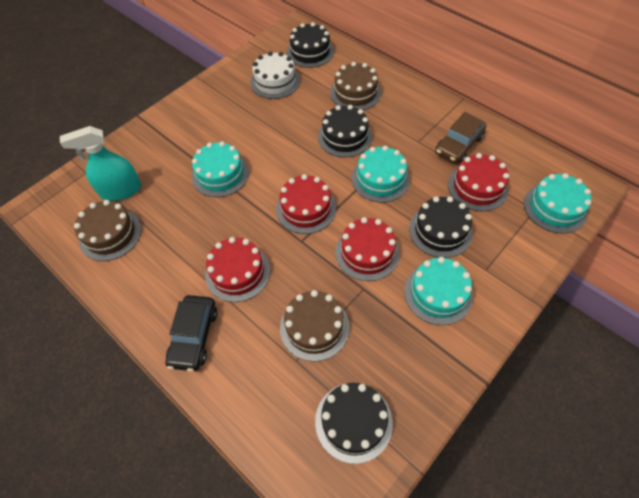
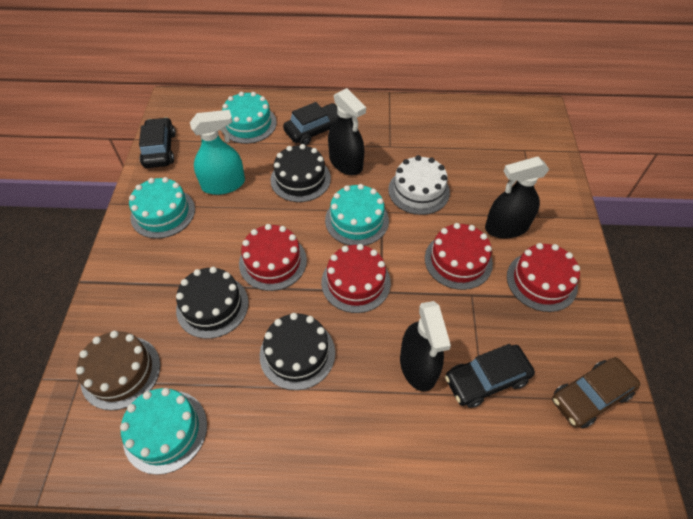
black cake: 4 -> 3
black car: 1 -> 3
black spray bottle: 0 -> 3
brown cake: 3 -> 1

